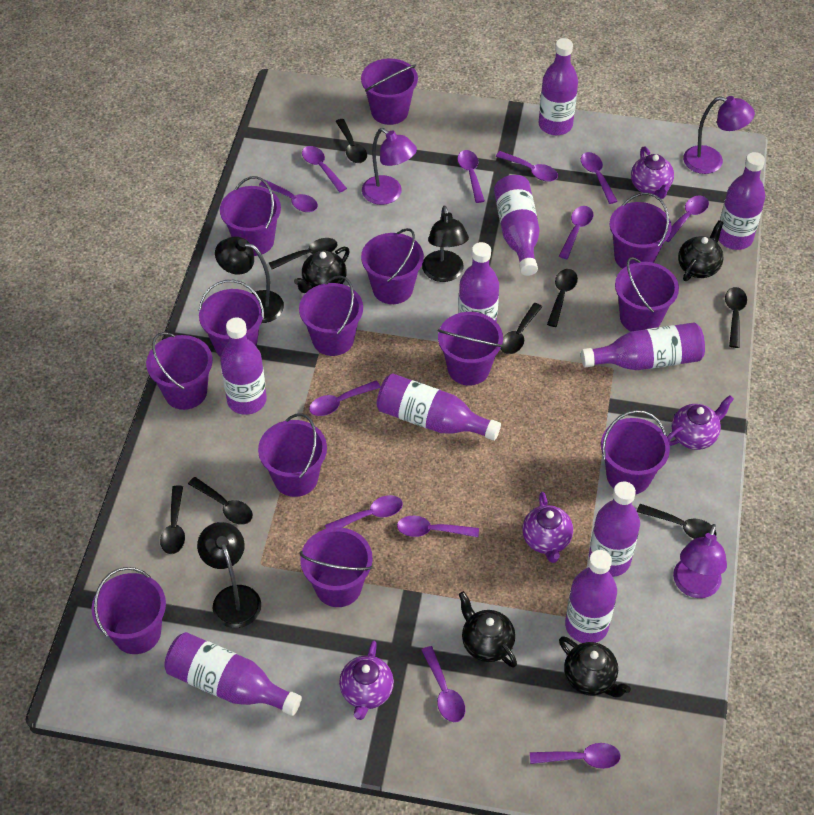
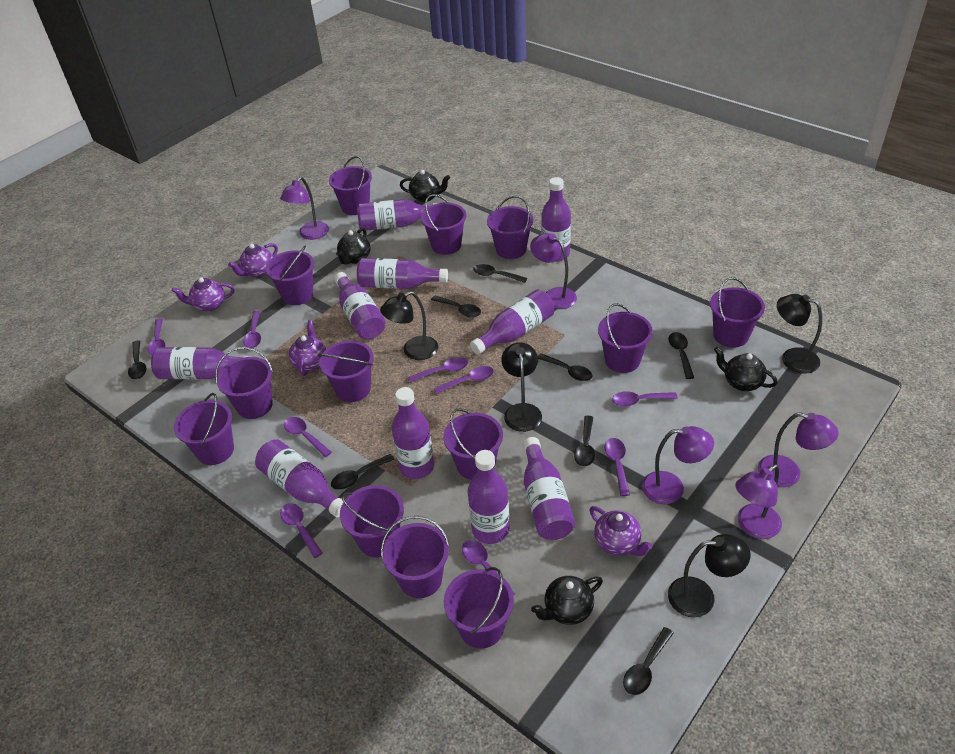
black lamp: 3 -> 4
purple lamp: 3 -> 5
purple spoon: 12 -> 9

